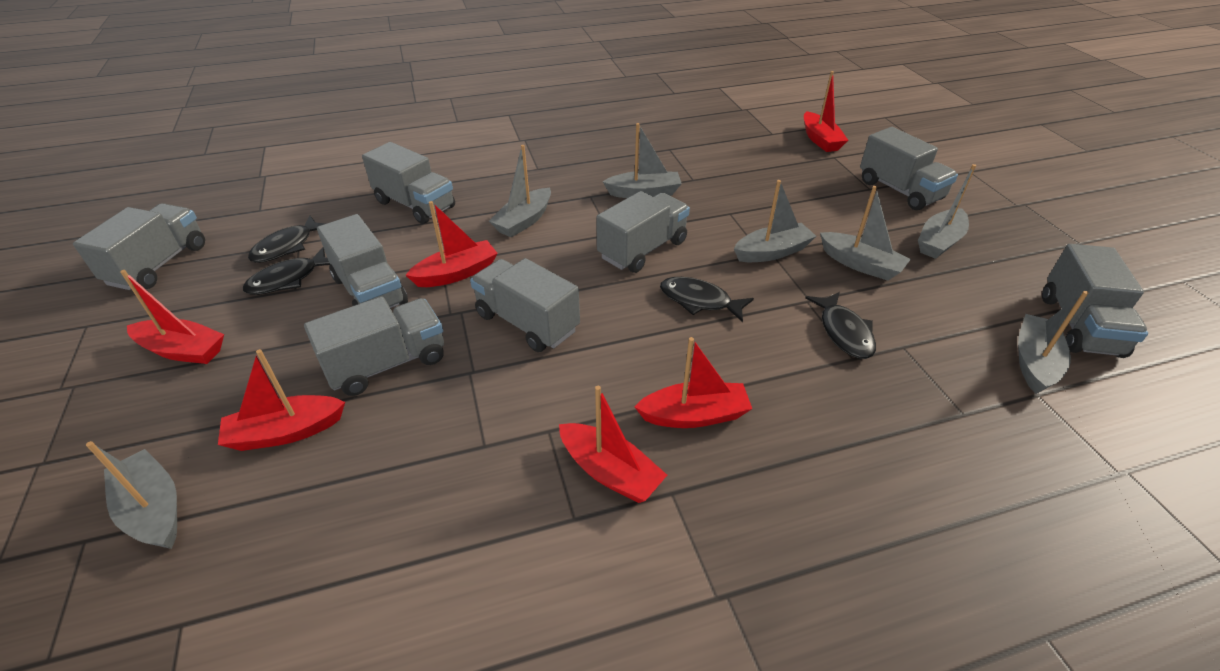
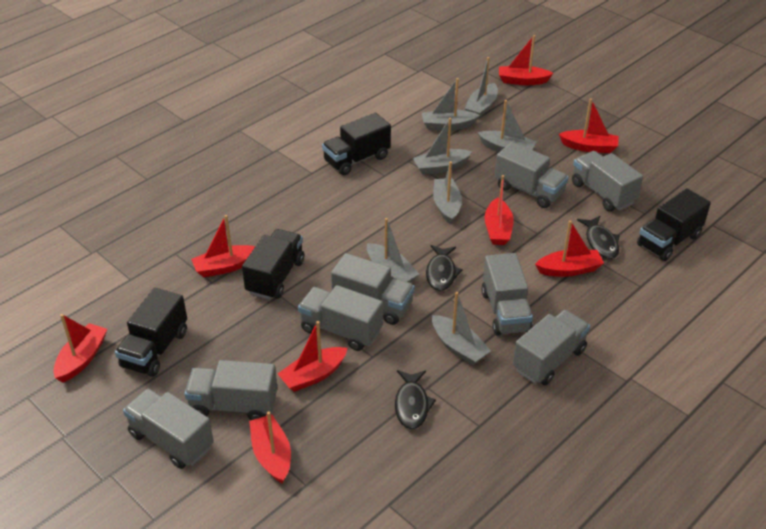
black fish: 4 -> 3
black truck: 0 -> 4
red boat: 6 -> 8

